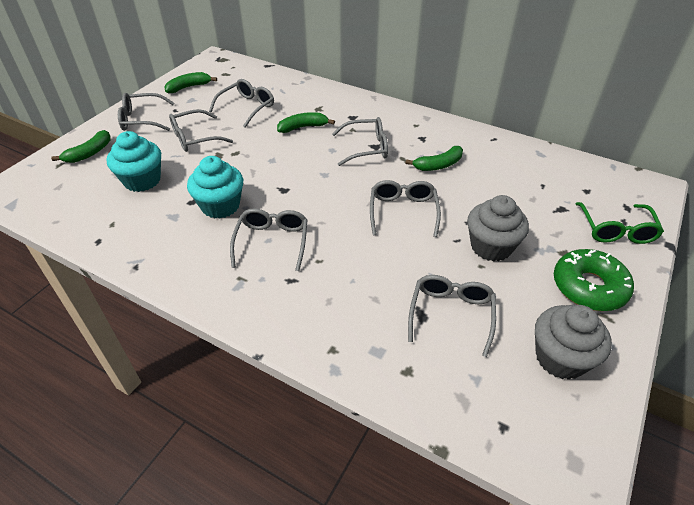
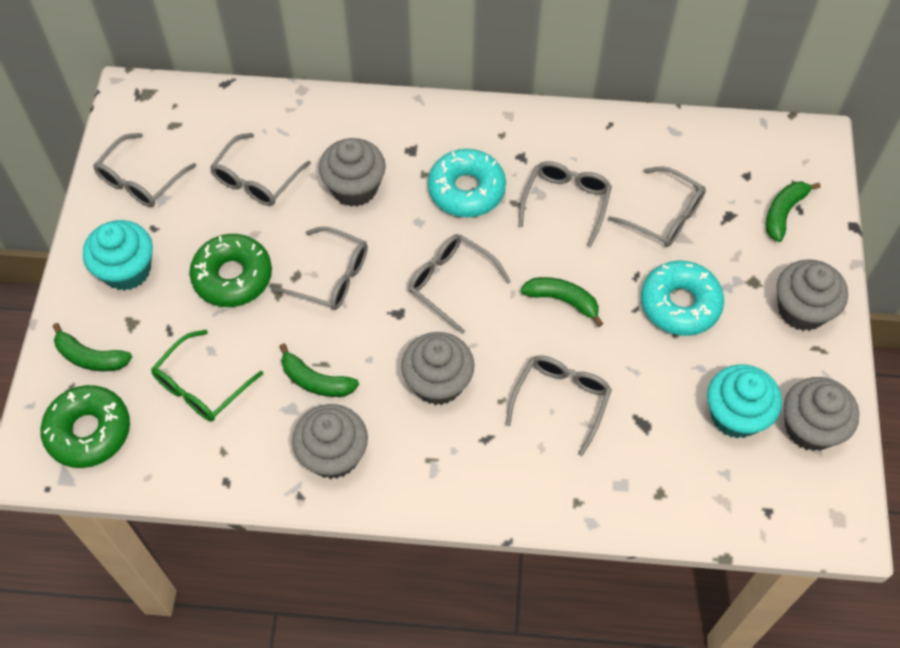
green donut: 1 -> 2
grey cupcake: 2 -> 5
turquoise donut: 0 -> 2

